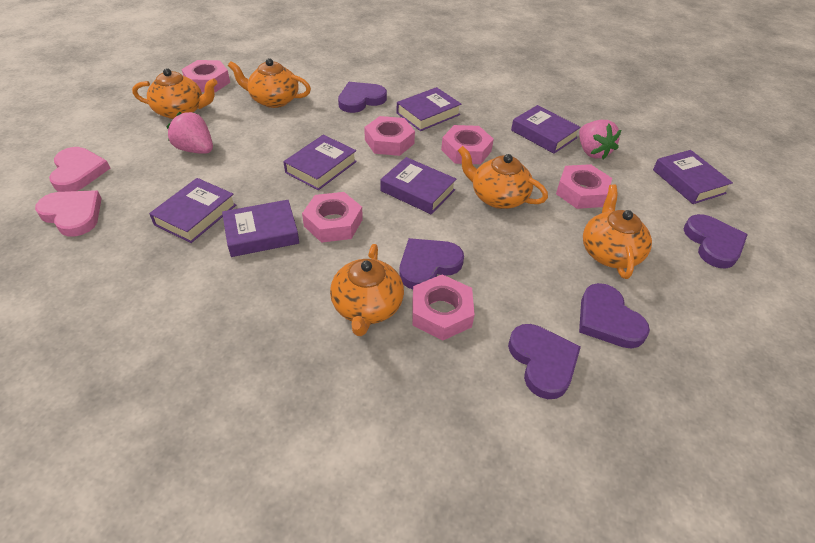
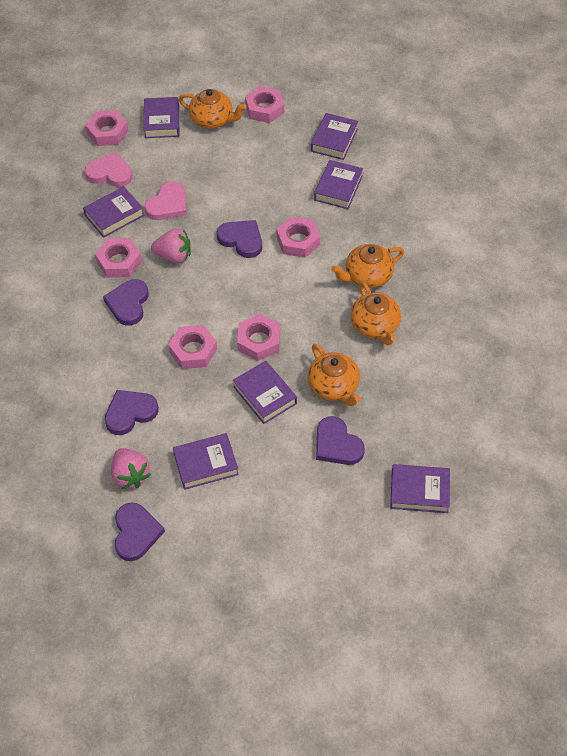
orange teapot: 5 -> 4

